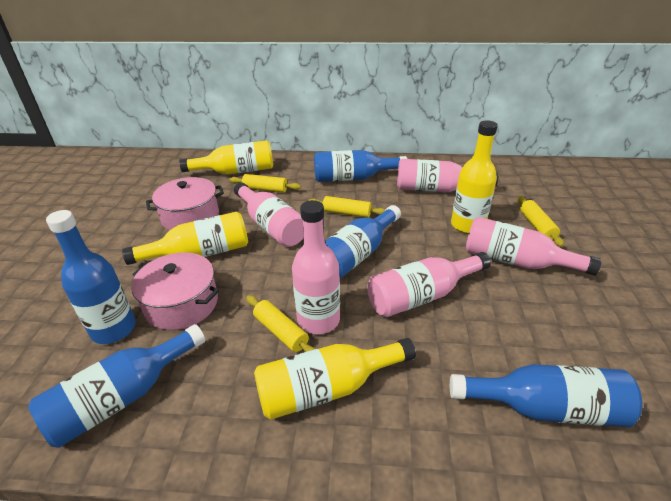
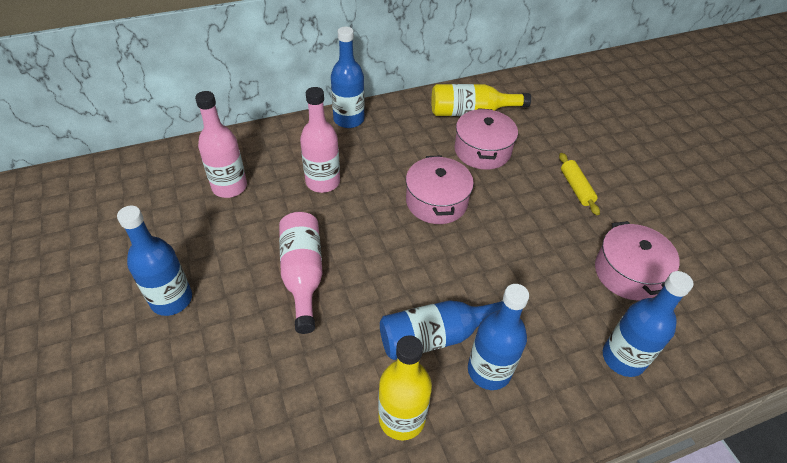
pink bottle: 5 -> 3
pink pot: 2 -> 3
yellow bottle: 4 -> 2
yellow rolling pin: 4 -> 1

